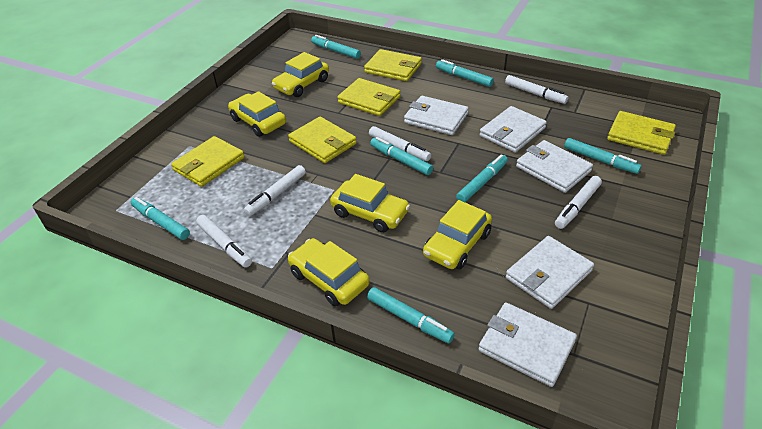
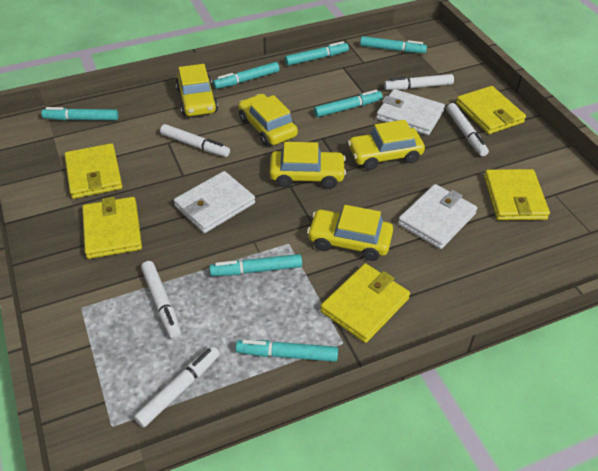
white wallet: 5 -> 3

